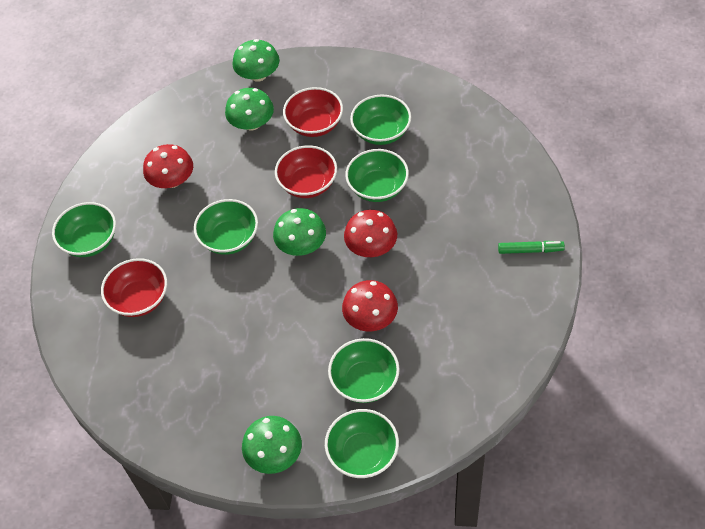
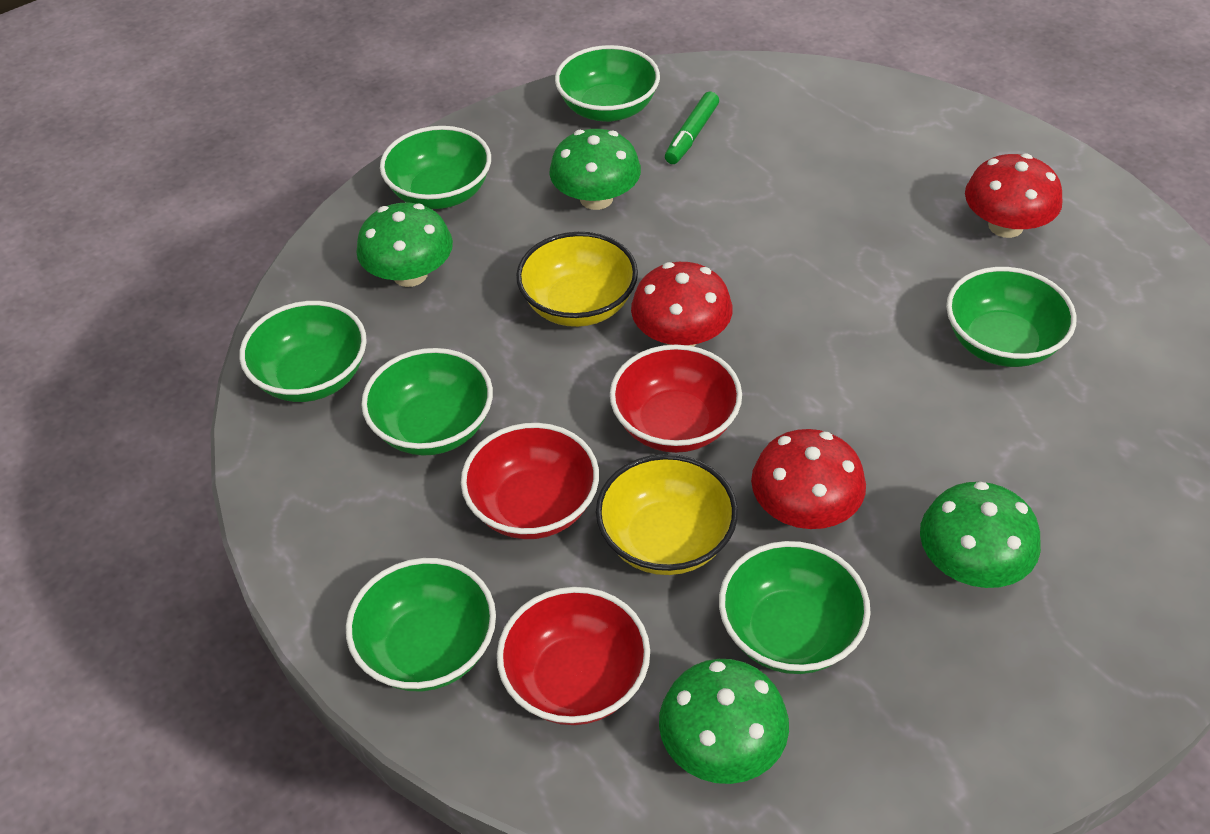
green bowl: 6 -> 7
yellow bowl: 0 -> 2

